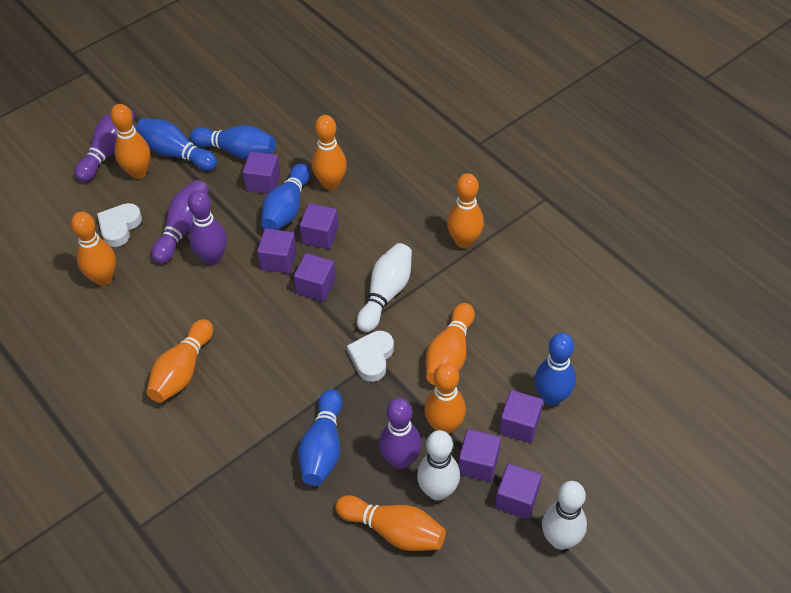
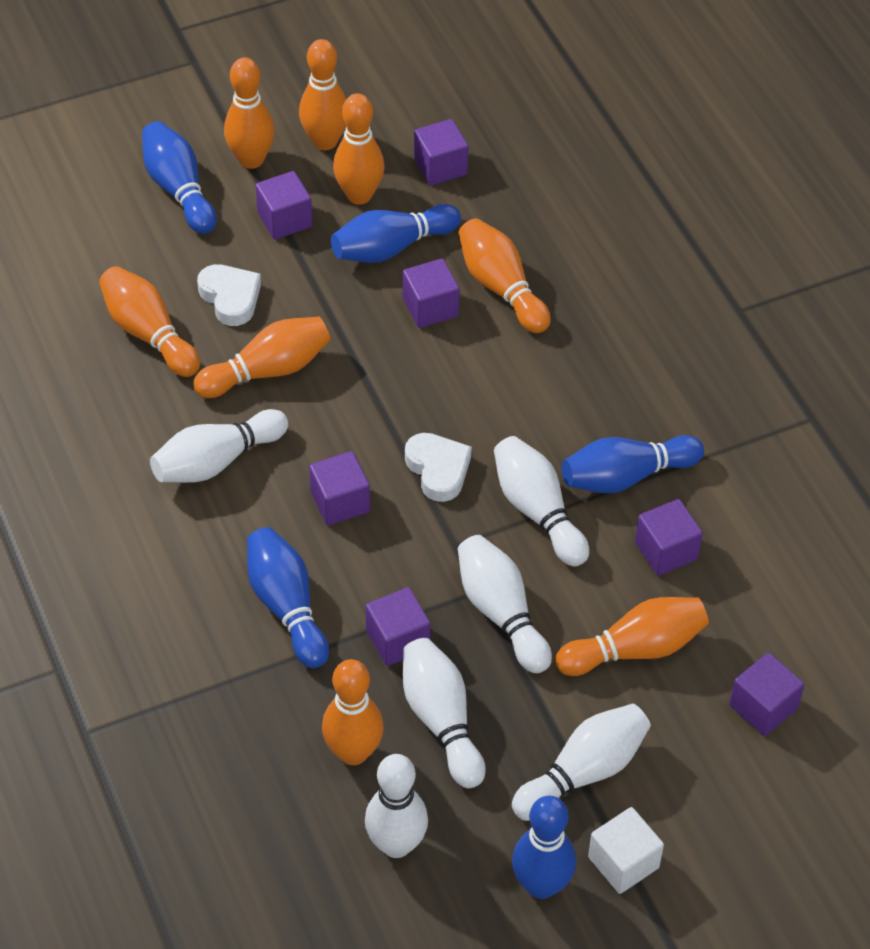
purple bowling pin: 4 -> 0
white bowling pin: 3 -> 6
white cube: 0 -> 1

